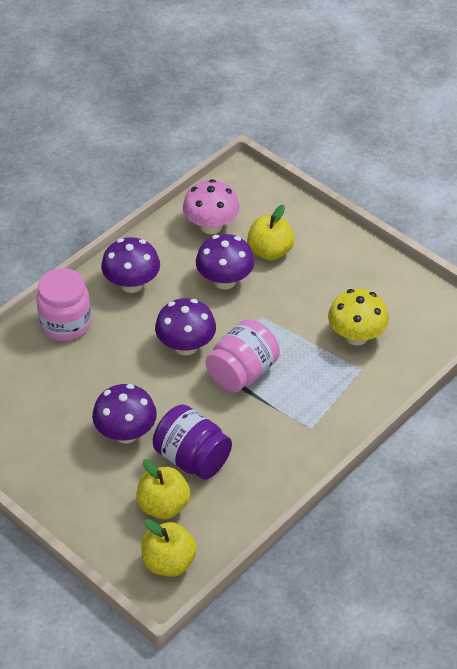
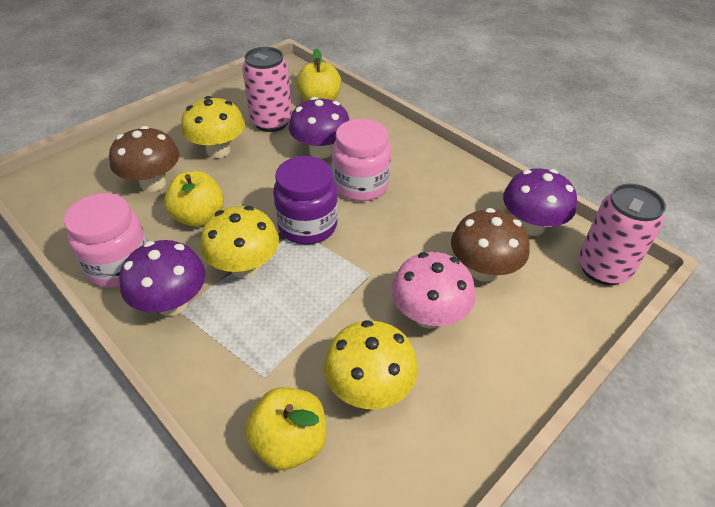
brown mushroom: 0 -> 2
pink can: 0 -> 2
purple mushroom: 4 -> 3
yellow mushroom: 1 -> 3

